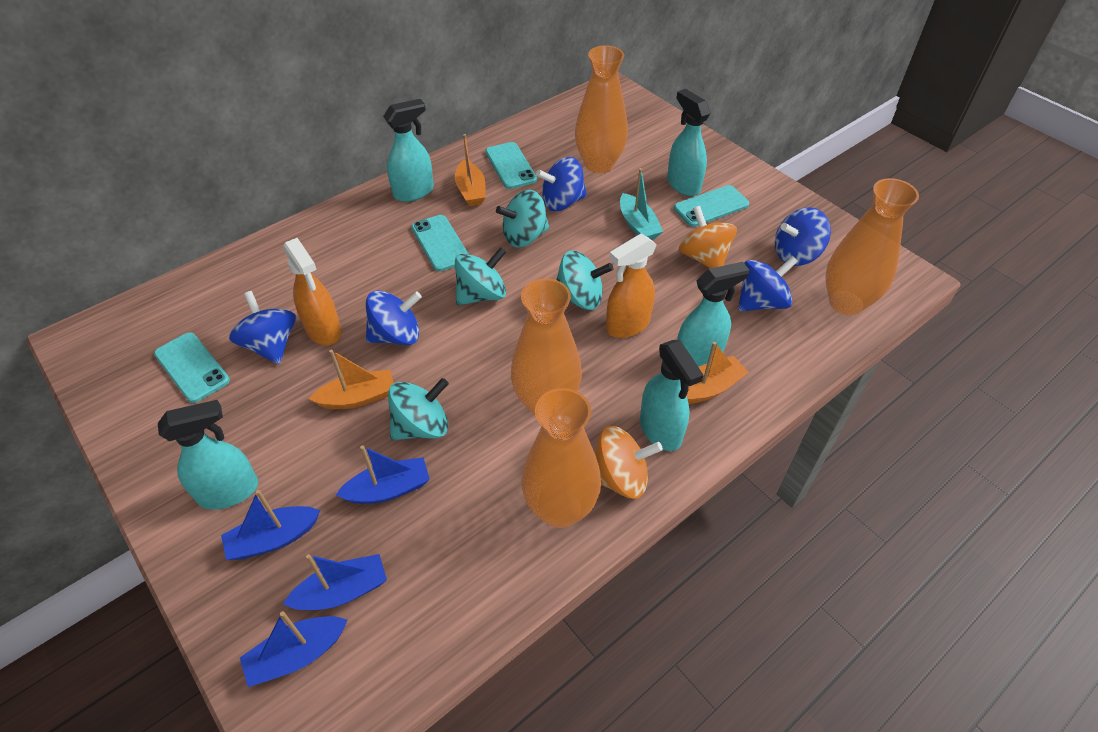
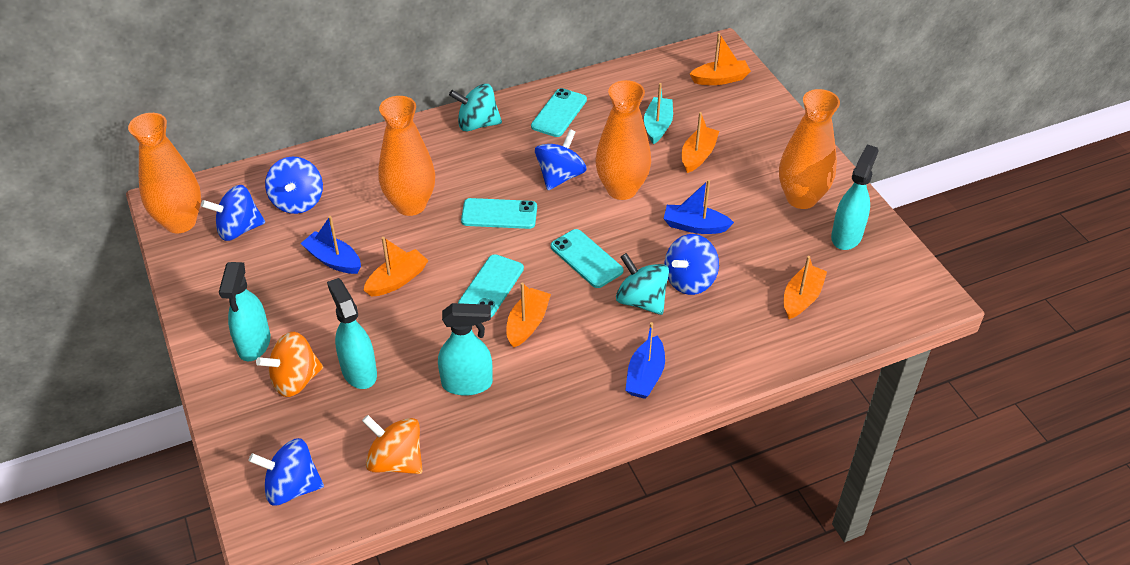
blue boat: 4 -> 3
orange boat: 3 -> 5
orange spray bottle: 2 -> 0
turquoise spinning top: 4 -> 2
turquoise spray bottle: 5 -> 4

